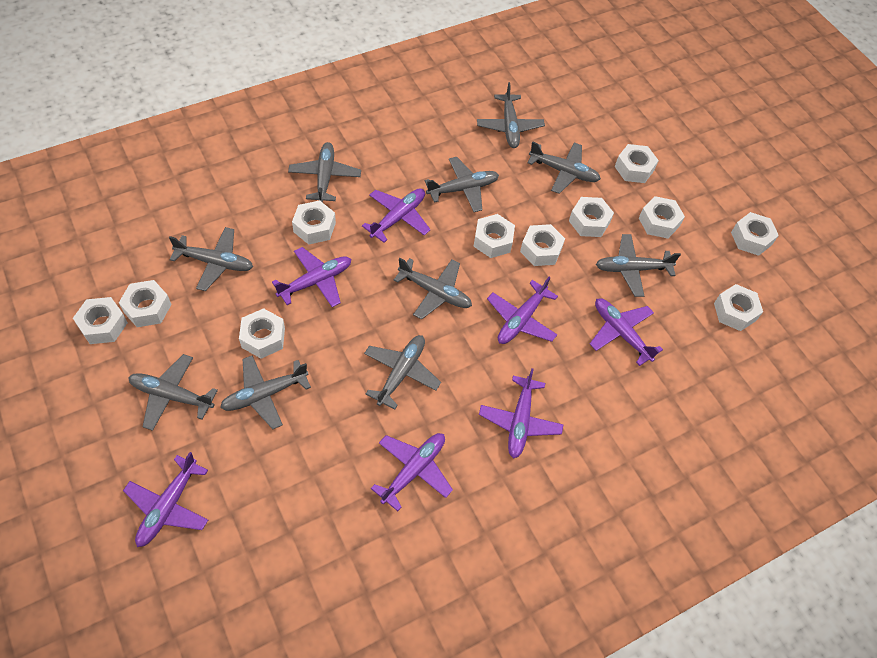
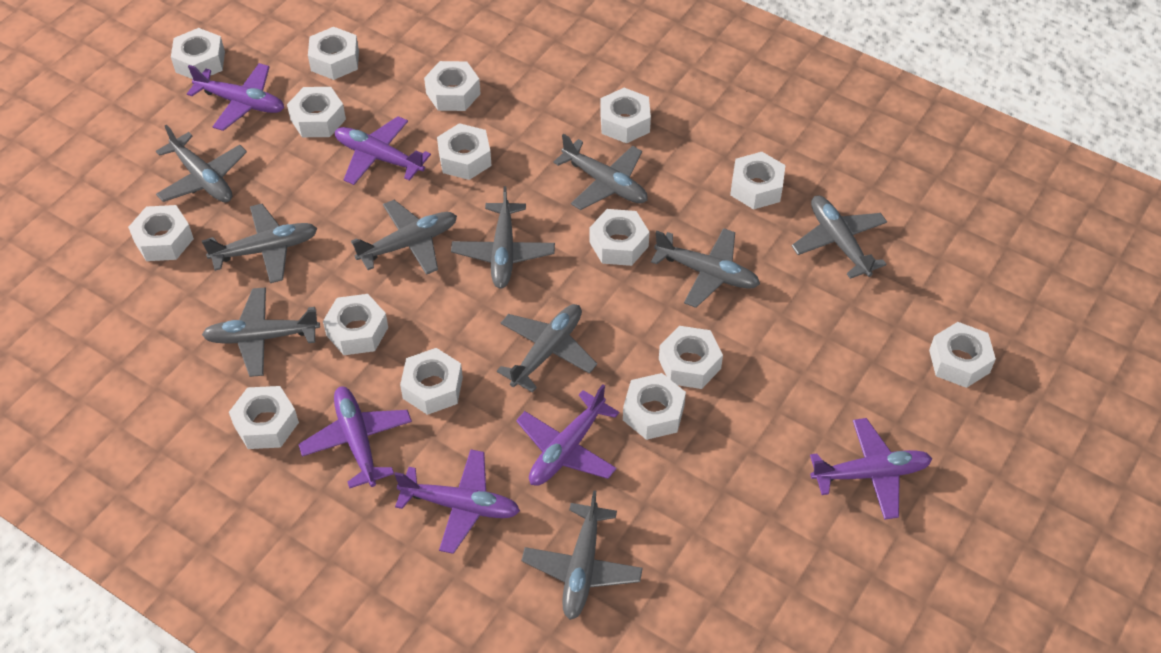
purple plane: 7 -> 6
white nut: 11 -> 15

